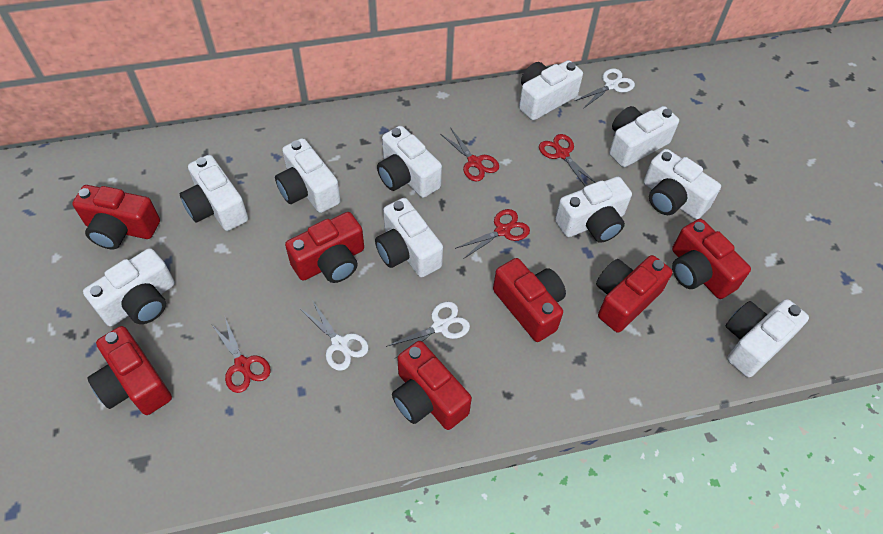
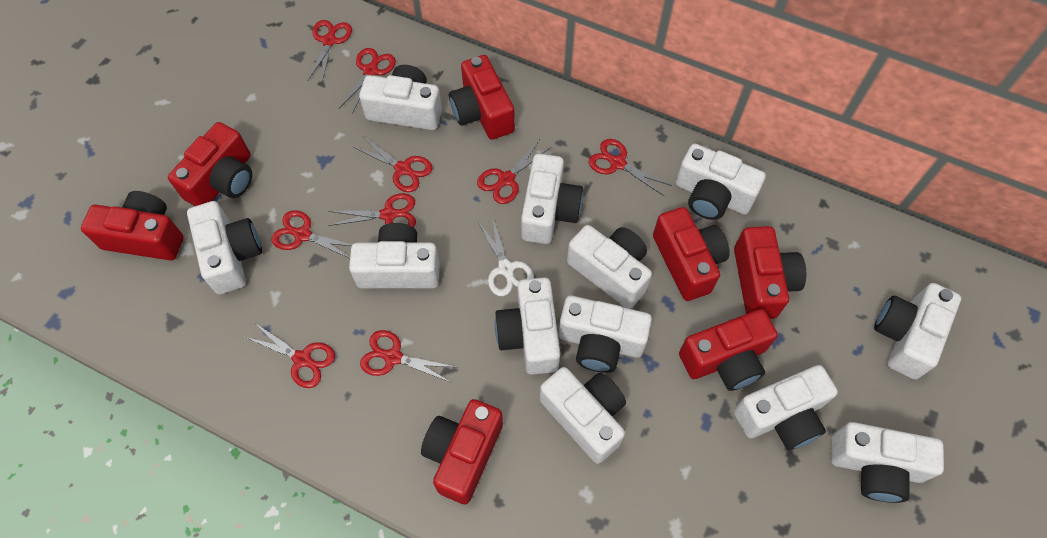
red scissors: 4 -> 9
white camera: 10 -> 12
white scissors: 3 -> 1

